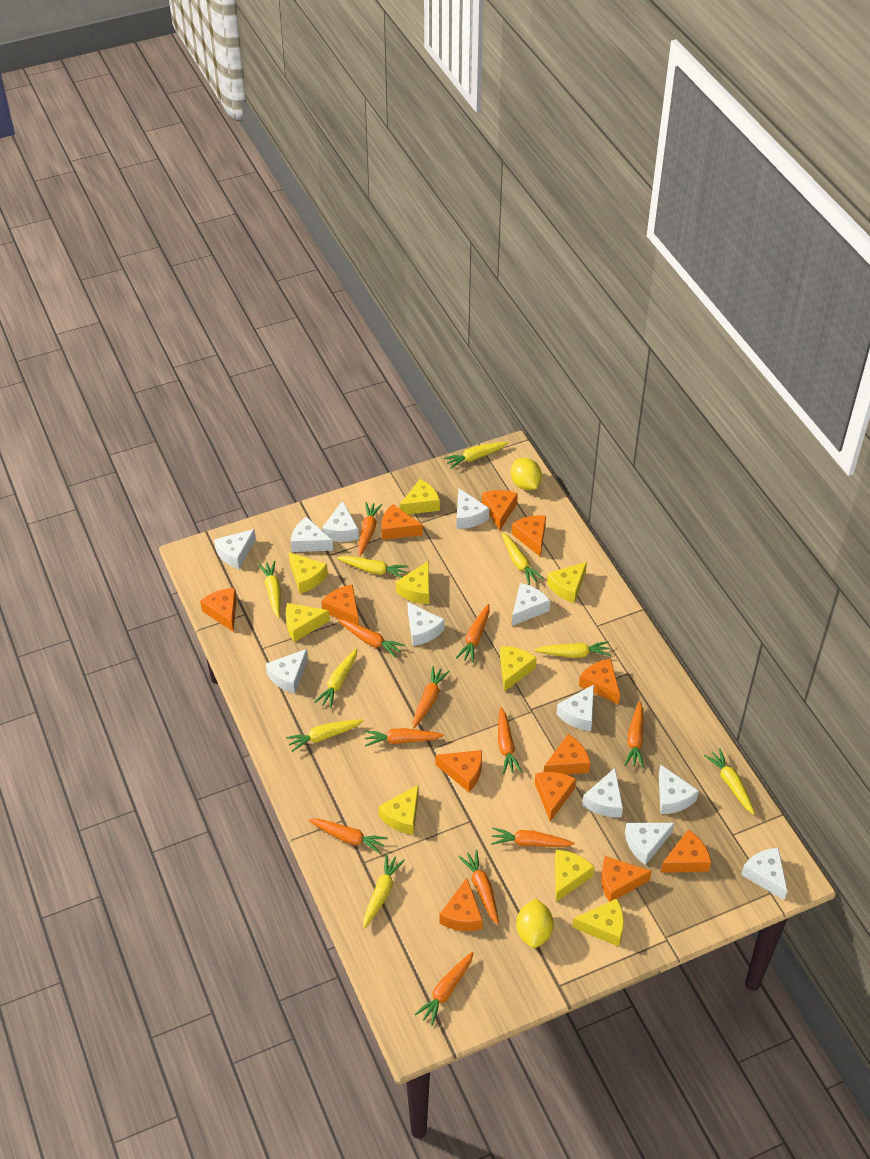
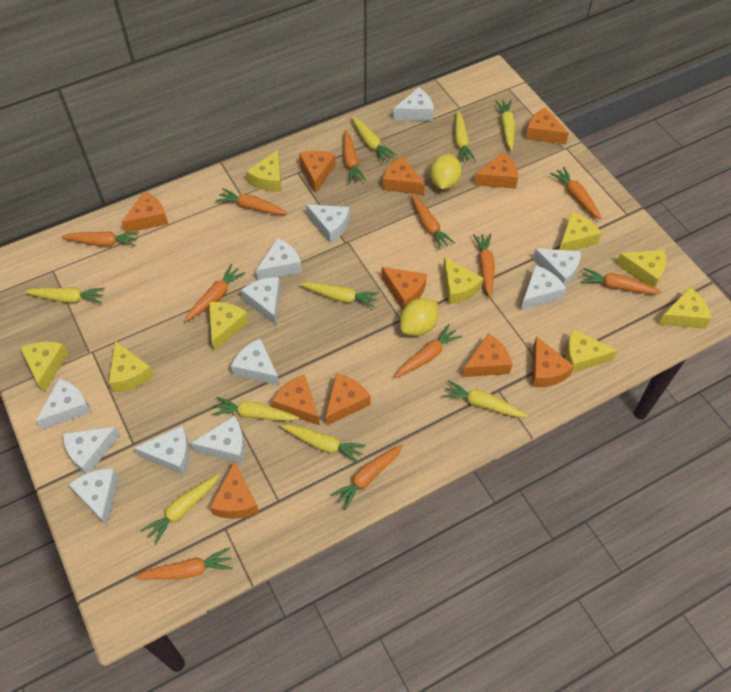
orange cheese: 12 -> 11

